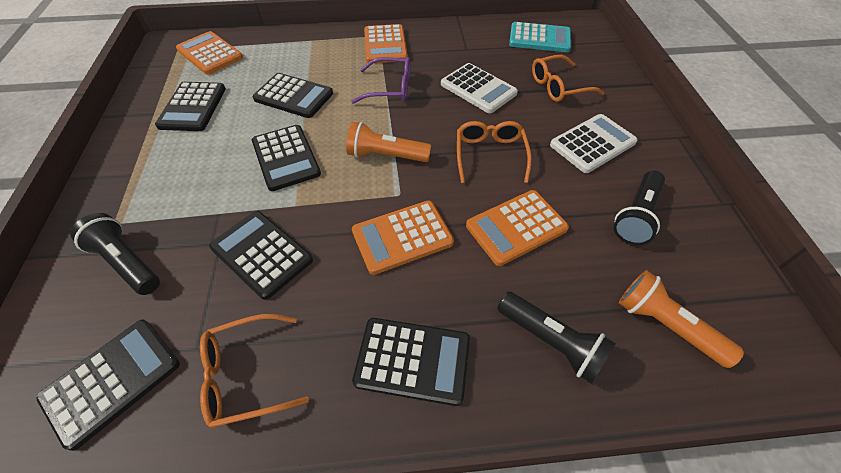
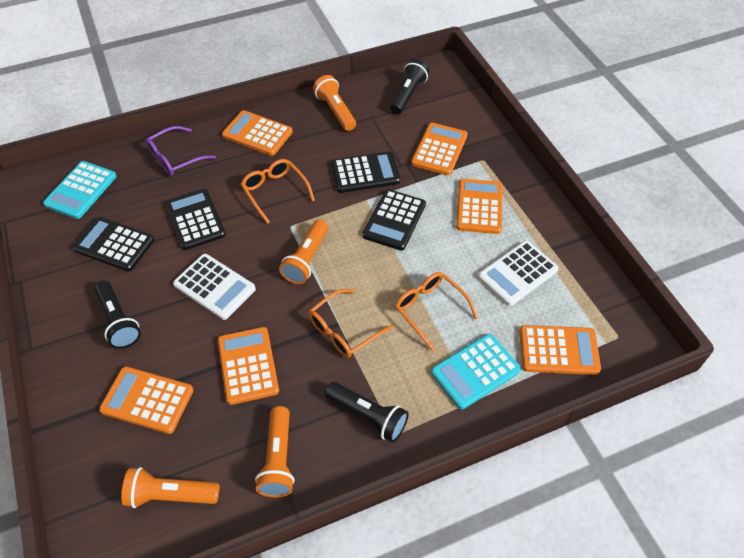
black calculator: 6 -> 4
orange calculator: 4 -> 6
orange flashlight: 2 -> 4
turquoise calculator: 1 -> 2

